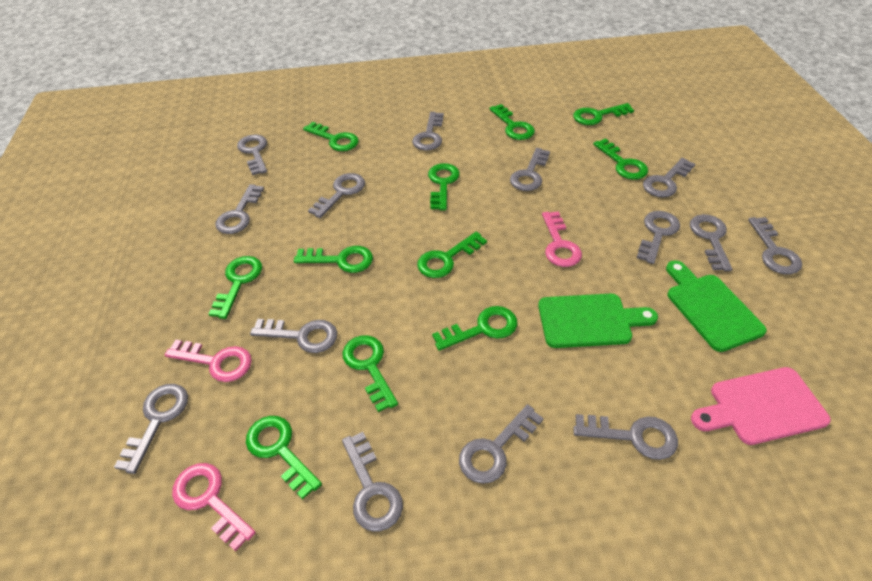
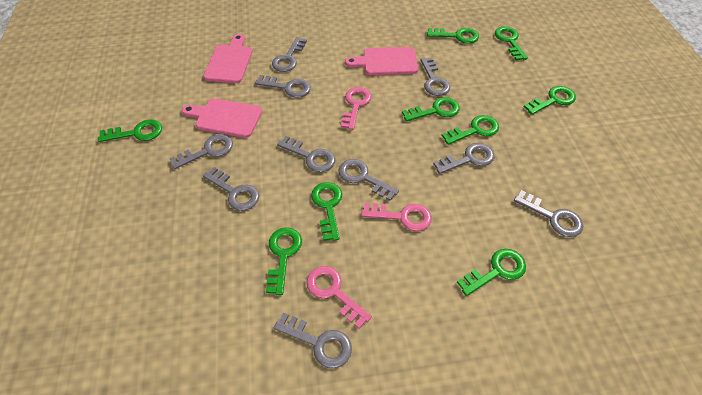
green cutting board: 2 -> 0
green key: 11 -> 9
grey key: 14 -> 10
pink cutting board: 1 -> 3

